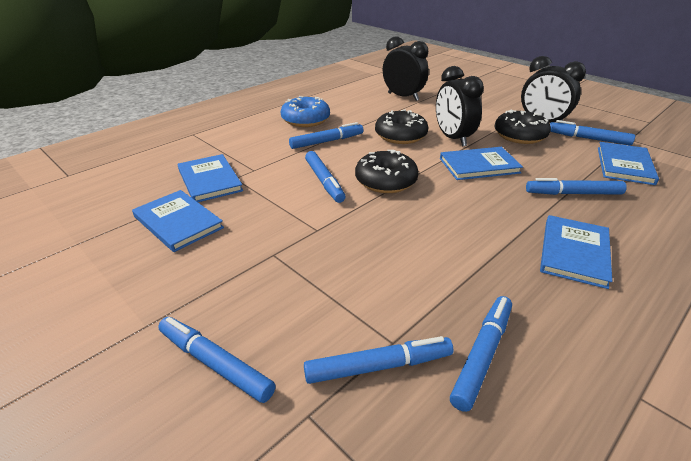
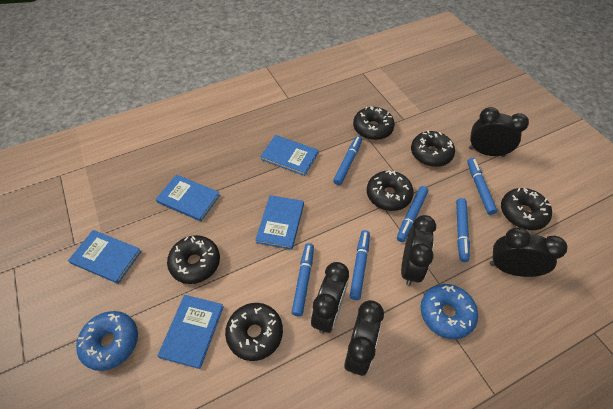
black clock: 3 -> 5
black donut: 3 -> 6
blue donut: 1 -> 2
blue marker: 7 -> 6

